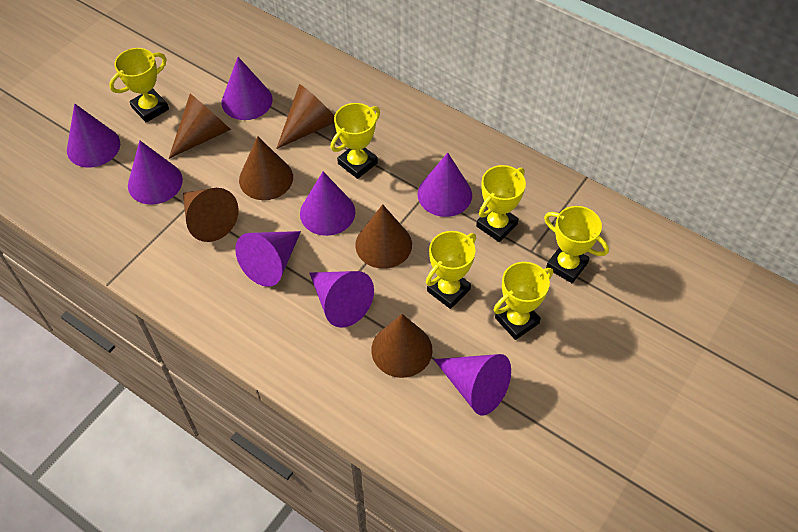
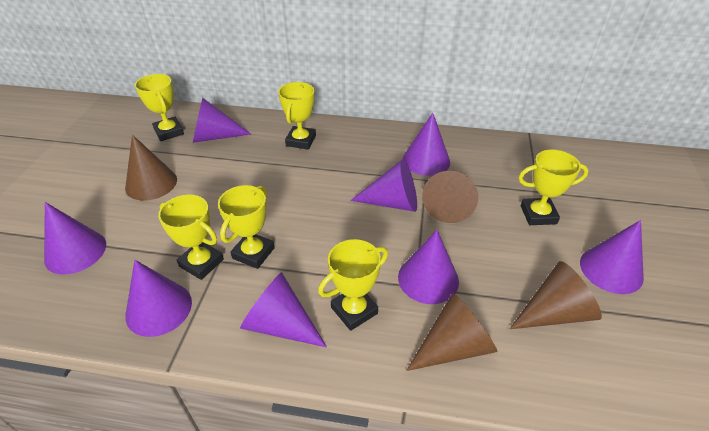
brown cone: 6 -> 4

